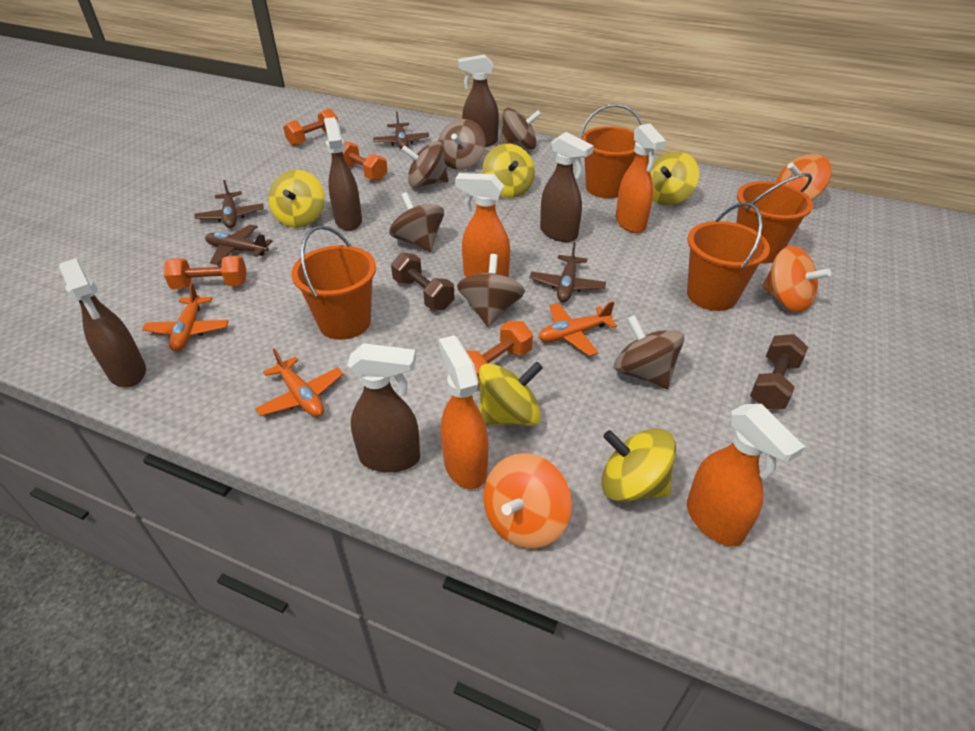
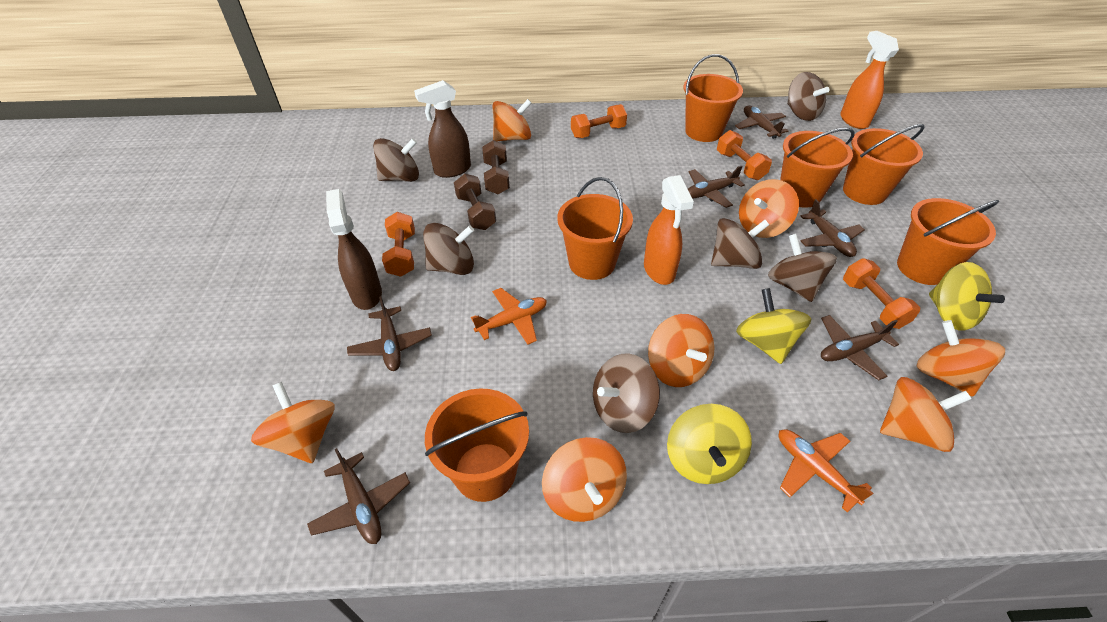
brown plane: 4 -> 6
brown spray bottle: 5 -> 2
orange bucket: 4 -> 6
orange plane: 3 -> 2
orange spinning top: 3 -> 7
orange spray bottle: 4 -> 2
yellow spinning top: 5 -> 3

